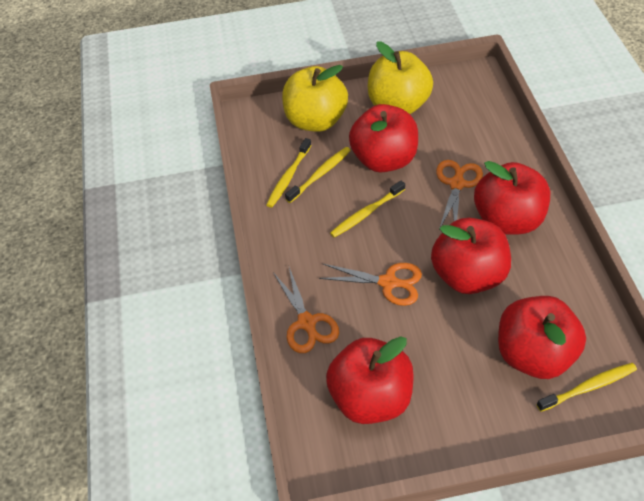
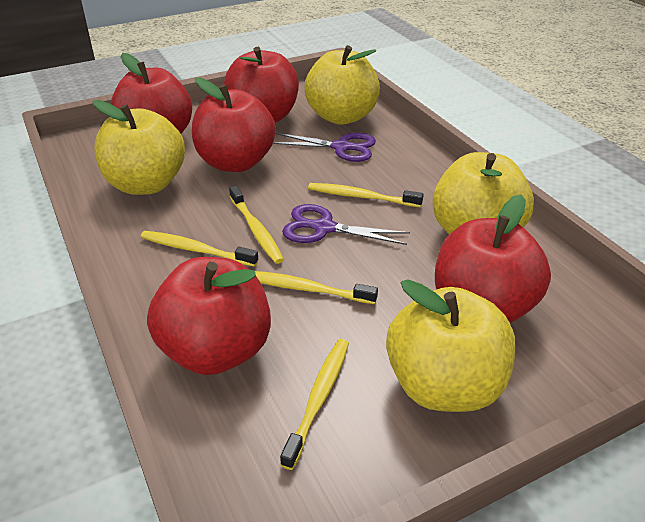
orange scissors: 3 -> 0
purple scissors: 0 -> 2
yellow apple: 2 -> 4
yellow toothbrush: 4 -> 5

